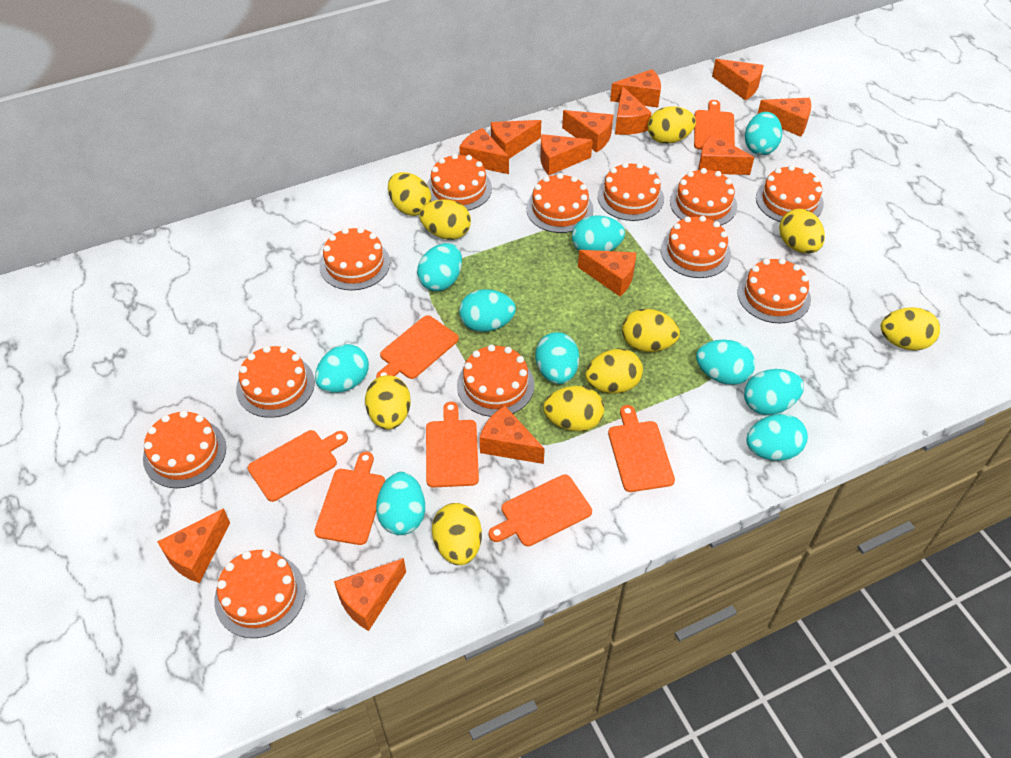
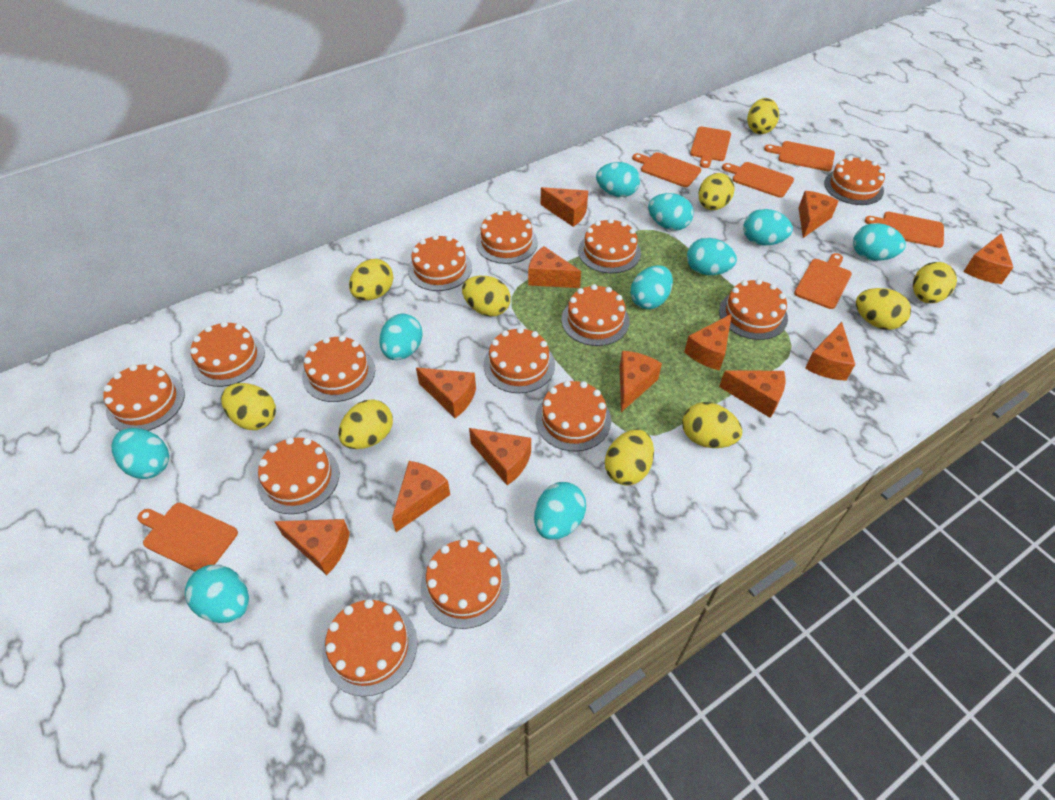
orange cake: 12 -> 14
orange cheese: 13 -> 12

